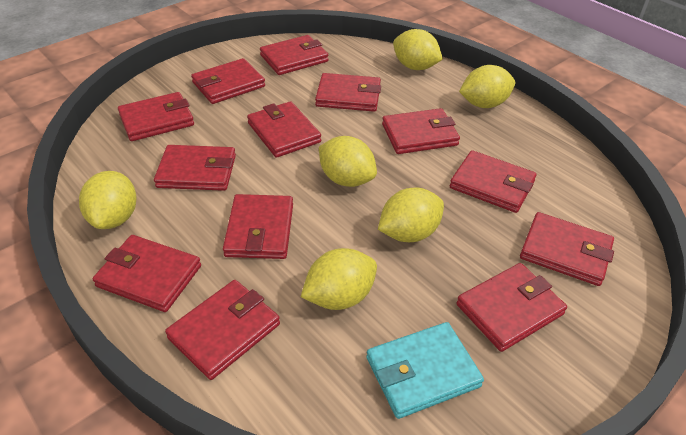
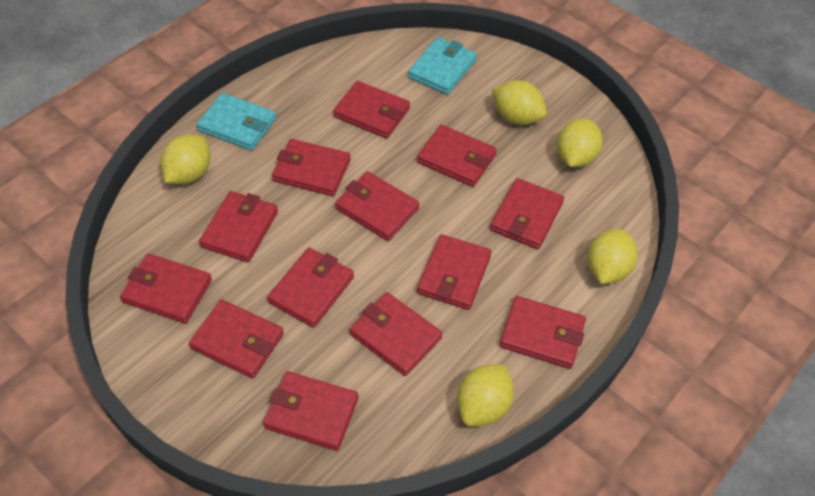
turquoise wallet: 1 -> 2
yellow lemon: 6 -> 5

